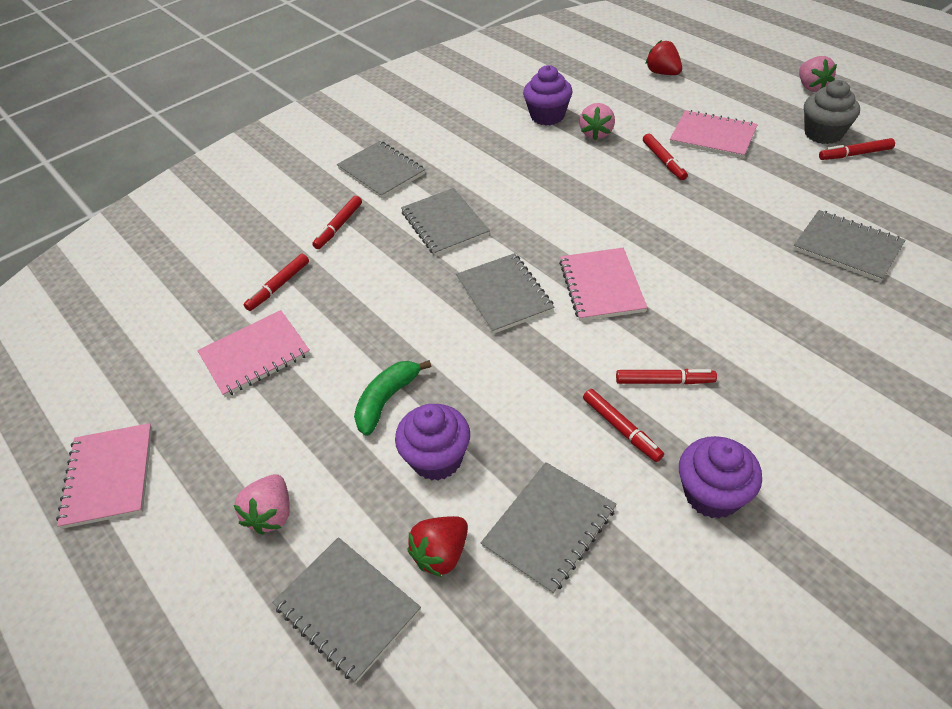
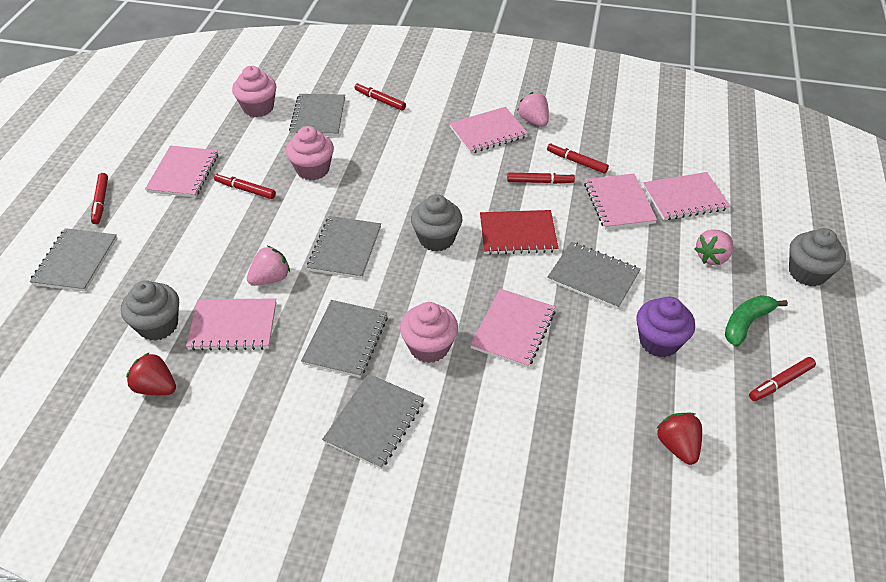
grey cupcake: 1 -> 3
pink cupcake: 0 -> 3
pink notebook: 4 -> 6
purple cupcake: 3 -> 1
red notebook: 0 -> 1

